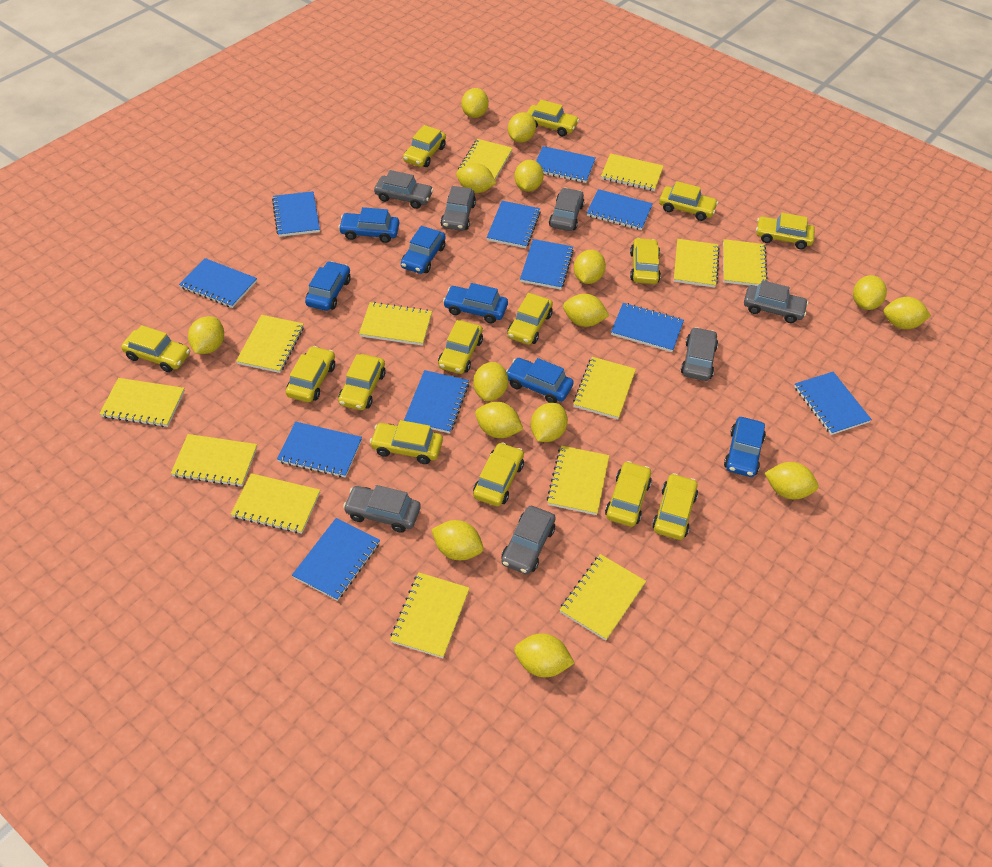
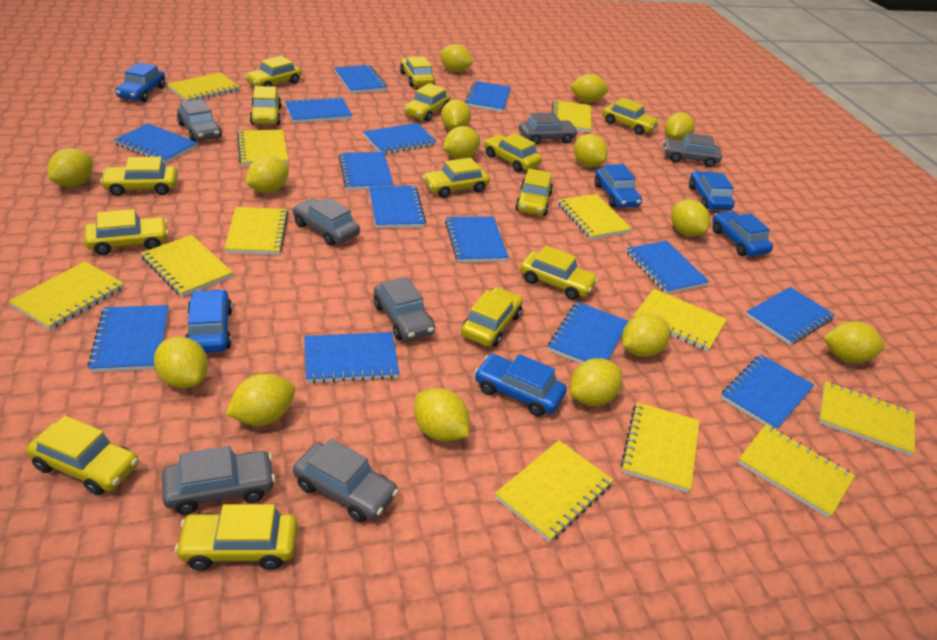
blue notebook: 11 -> 14
yellow notebook: 13 -> 12

